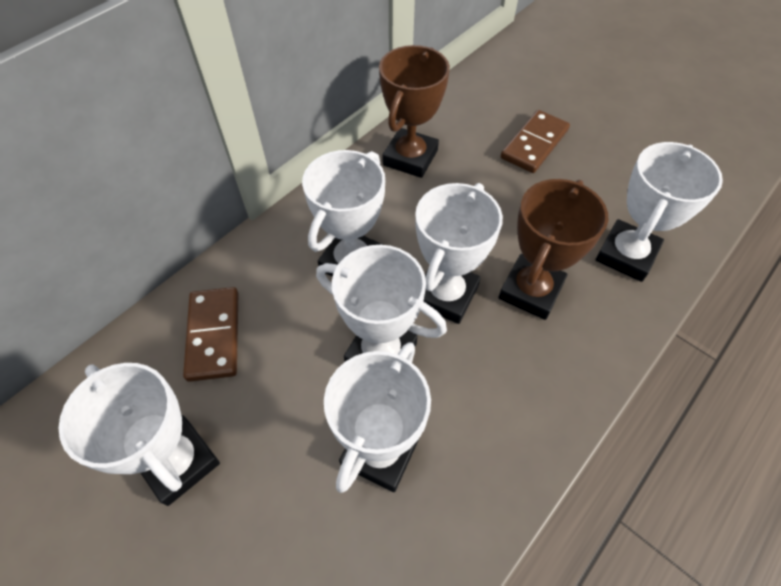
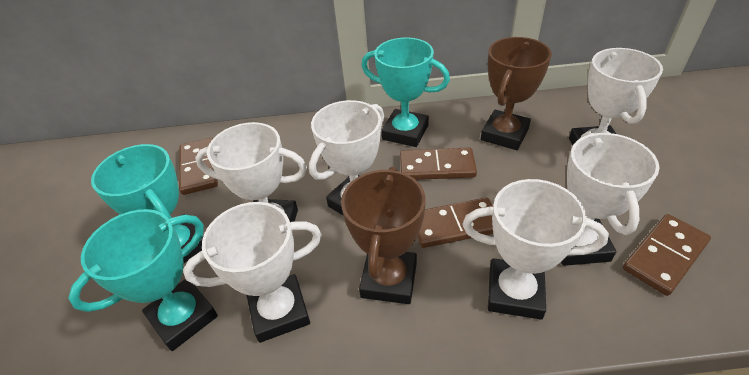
brown domino: 2 -> 4
turquoise trophy: 0 -> 3

